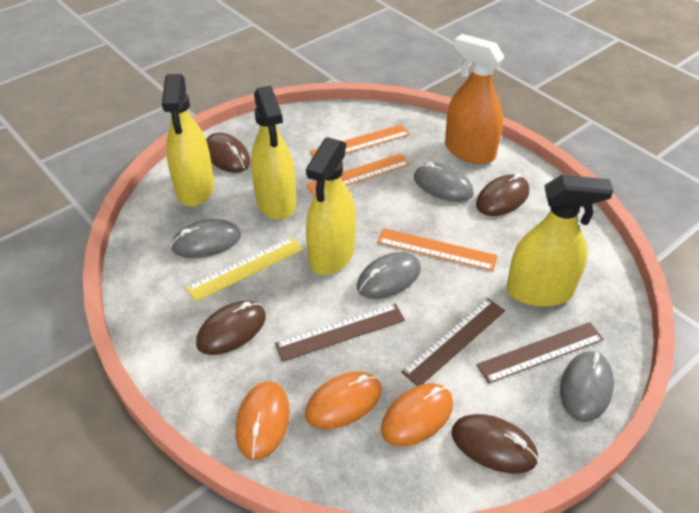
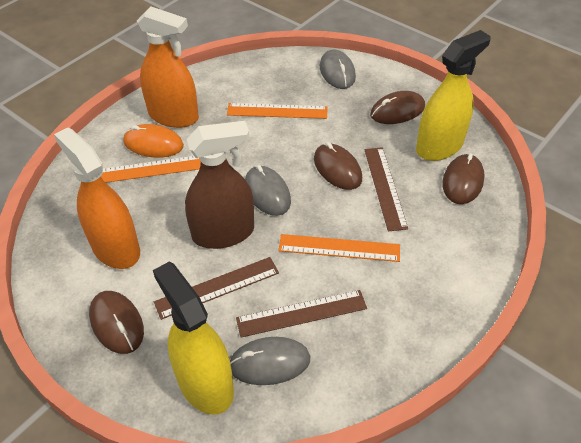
brown spray bottle: 0 -> 1
grey mouse: 4 -> 3
orange mouse: 3 -> 1
orange spray bottle: 1 -> 2
yellow ruler: 1 -> 0
yellow spray bottle: 4 -> 2

